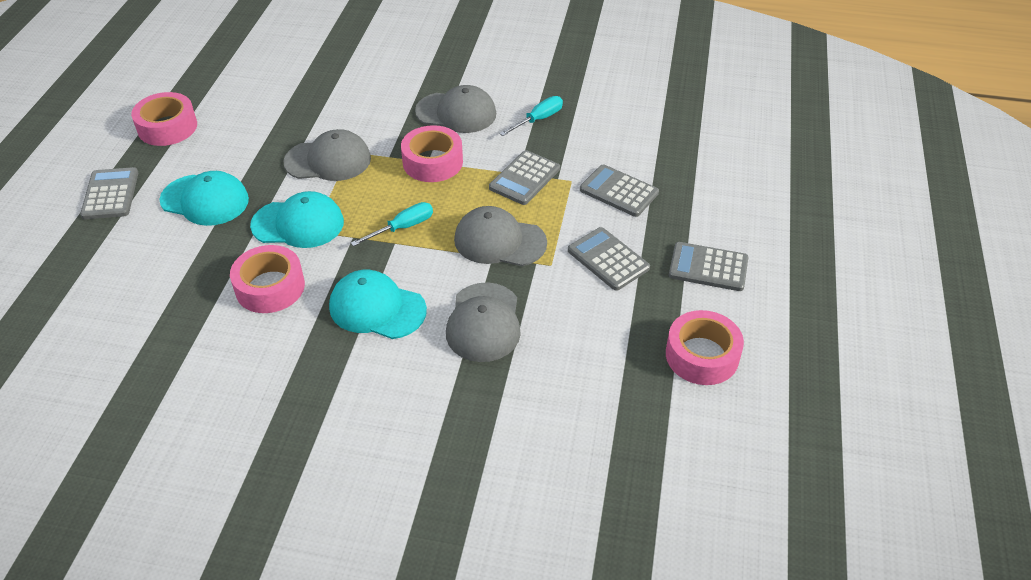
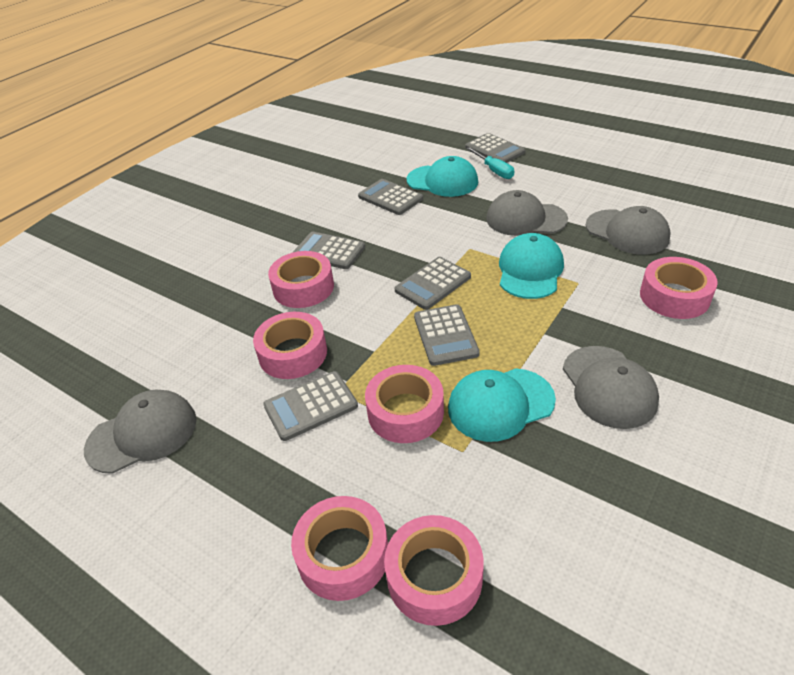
grey calculator: 5 -> 6
pink tape: 4 -> 6
turquoise screwdriver: 2 -> 1

